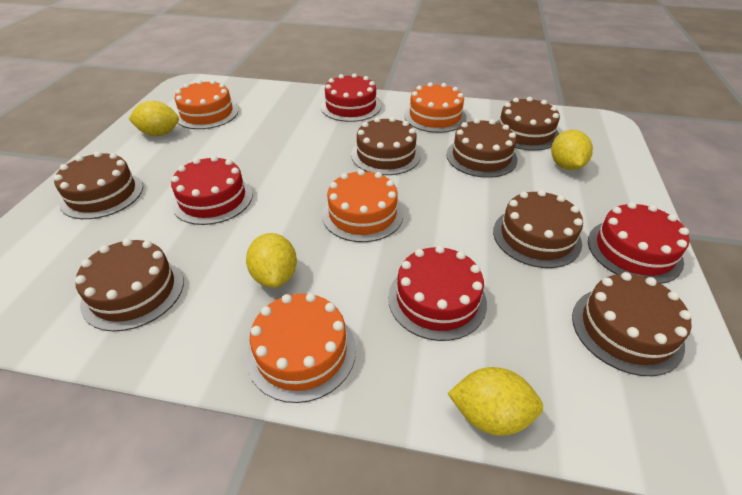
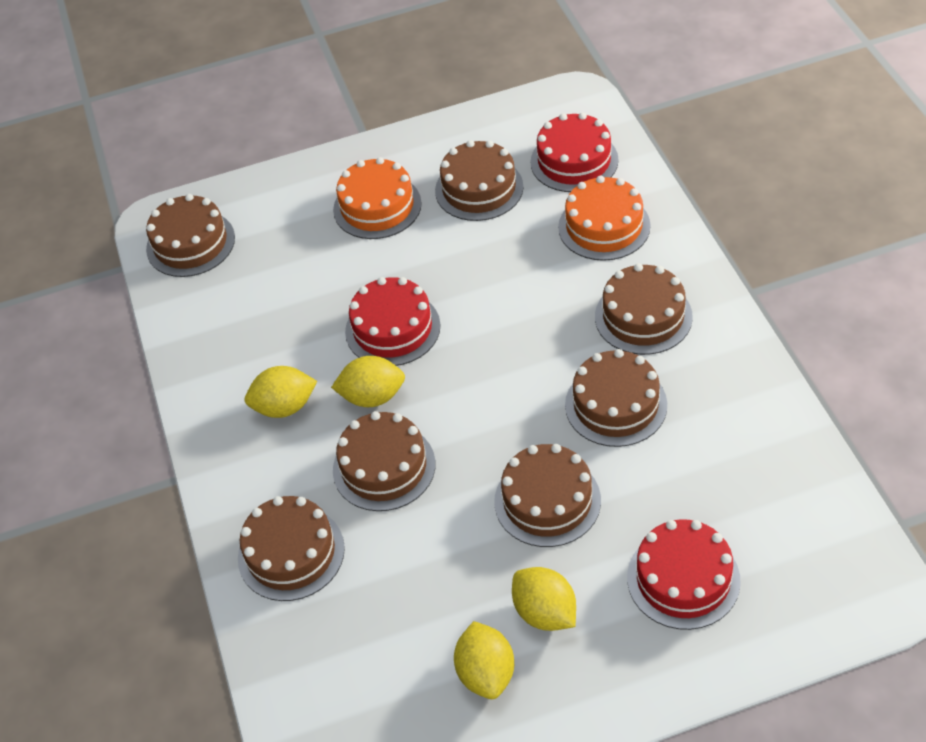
orange cake: 4 -> 2
red cake: 4 -> 3

